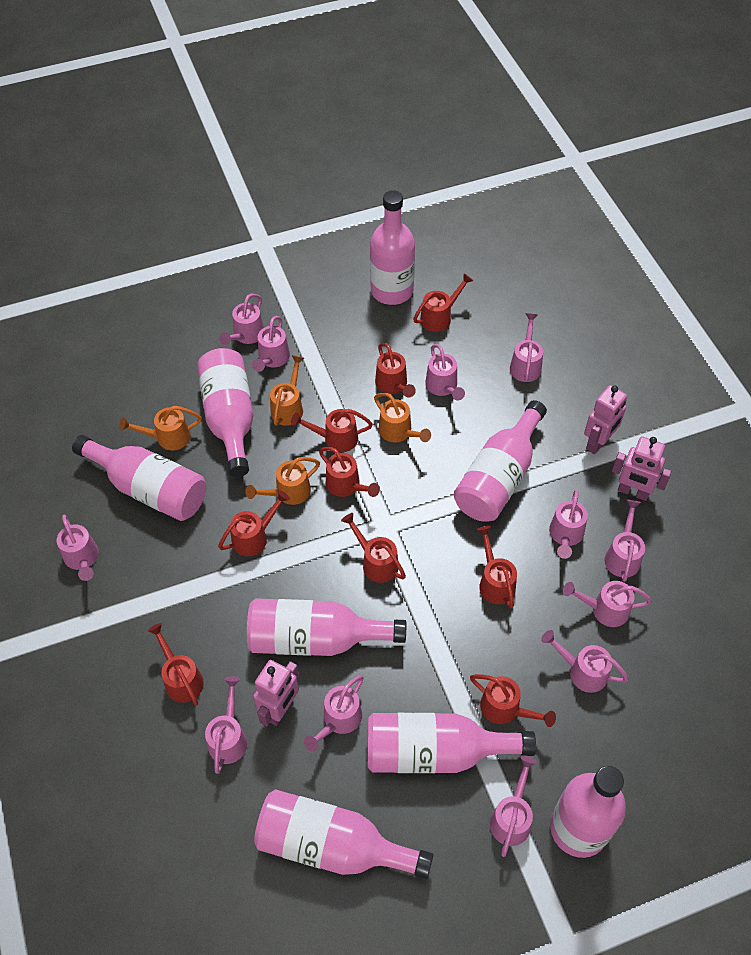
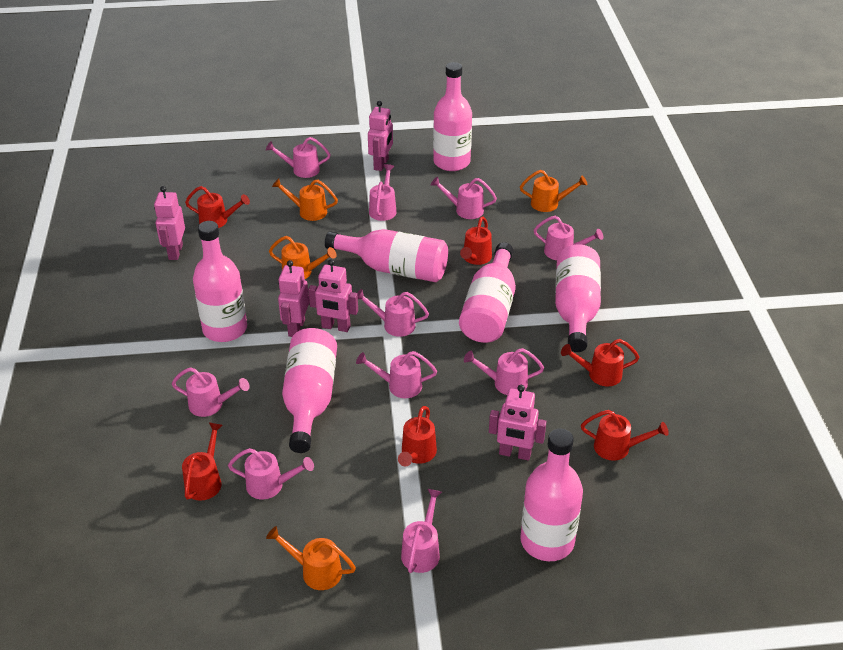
pink bottle: 8 -> 7
pink robot: 3 -> 5
pink watering can: 12 -> 10
red watering can: 9 -> 6

